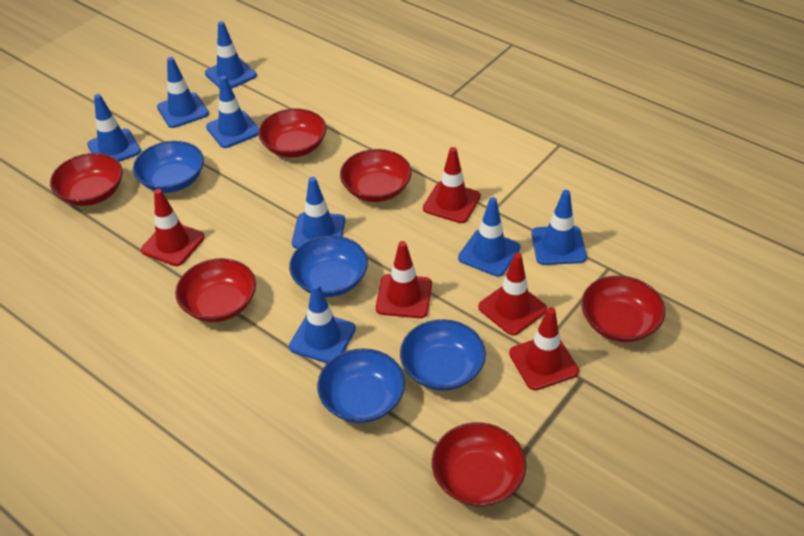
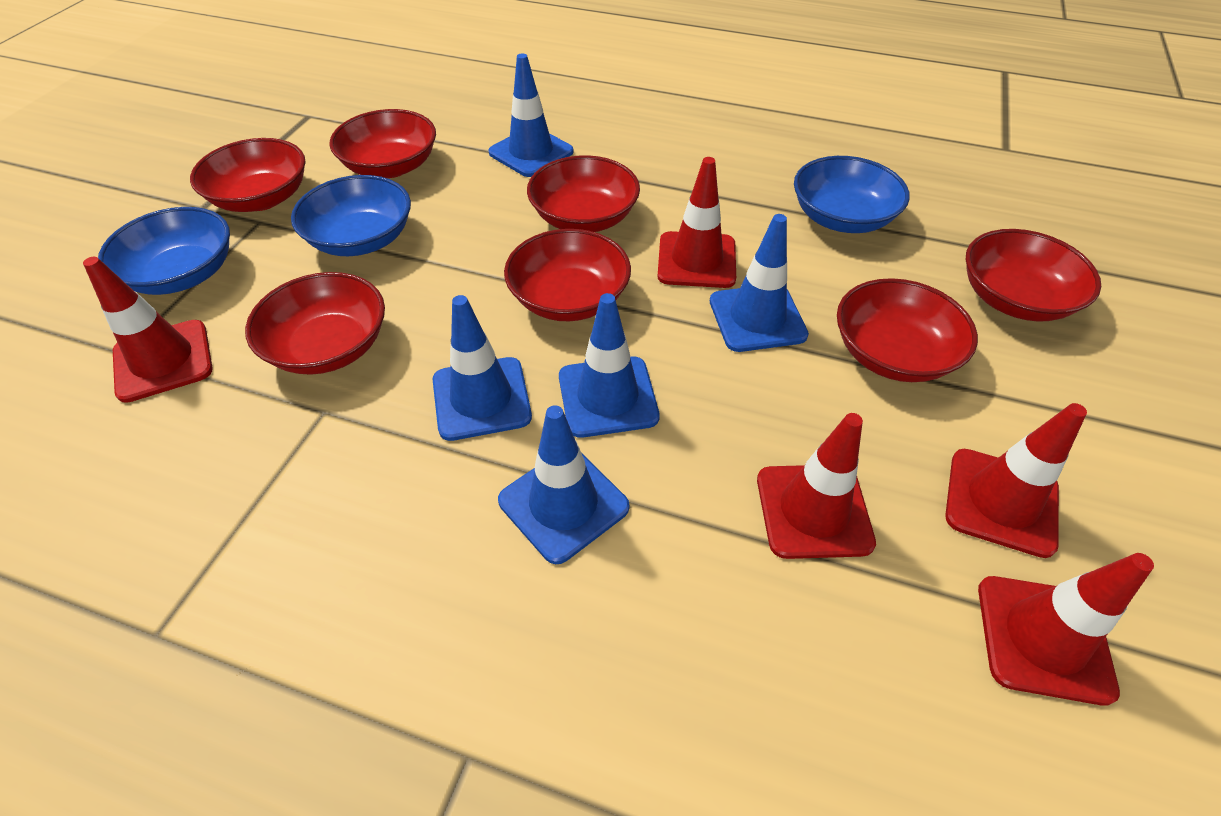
blue bowl: 4 -> 3
blue traffic cone: 8 -> 5
red bowl: 6 -> 7

